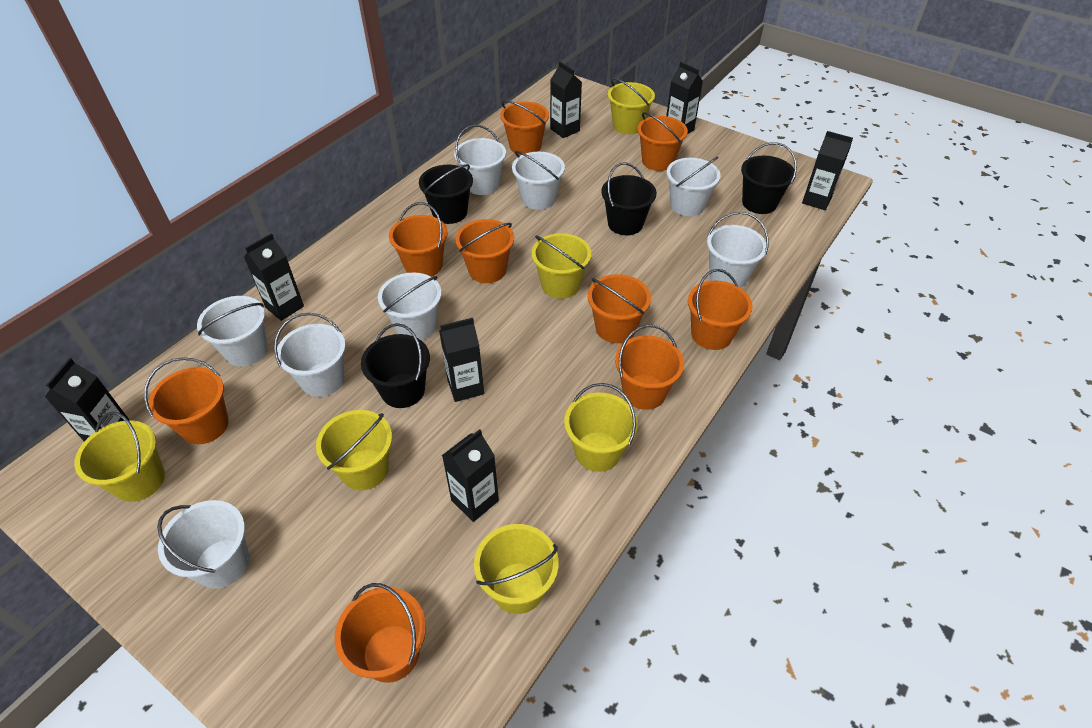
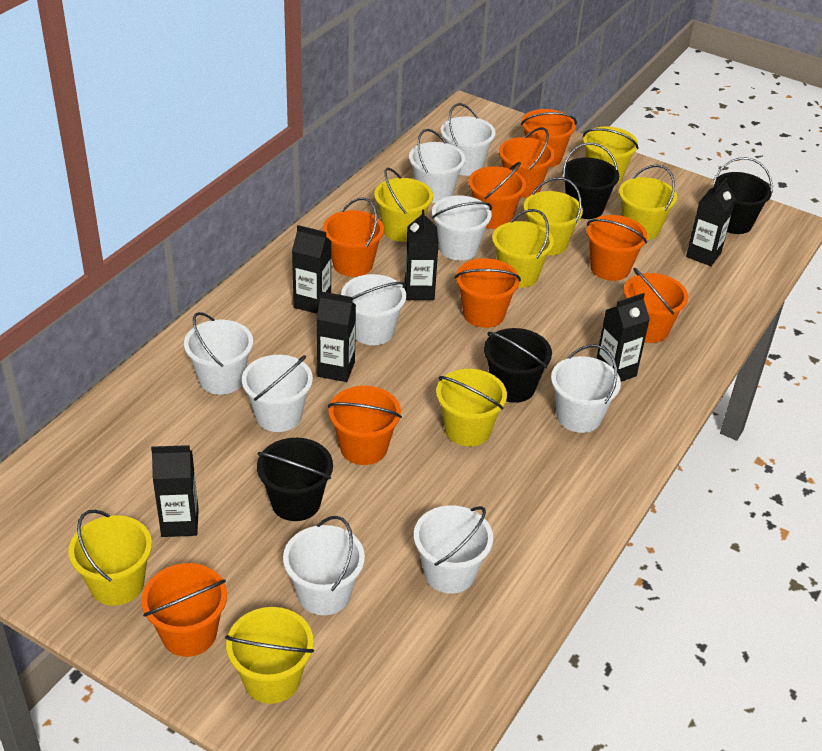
black carton: 7 -> 6
white bucket: 8 -> 9
yellow bucket: 6 -> 8

